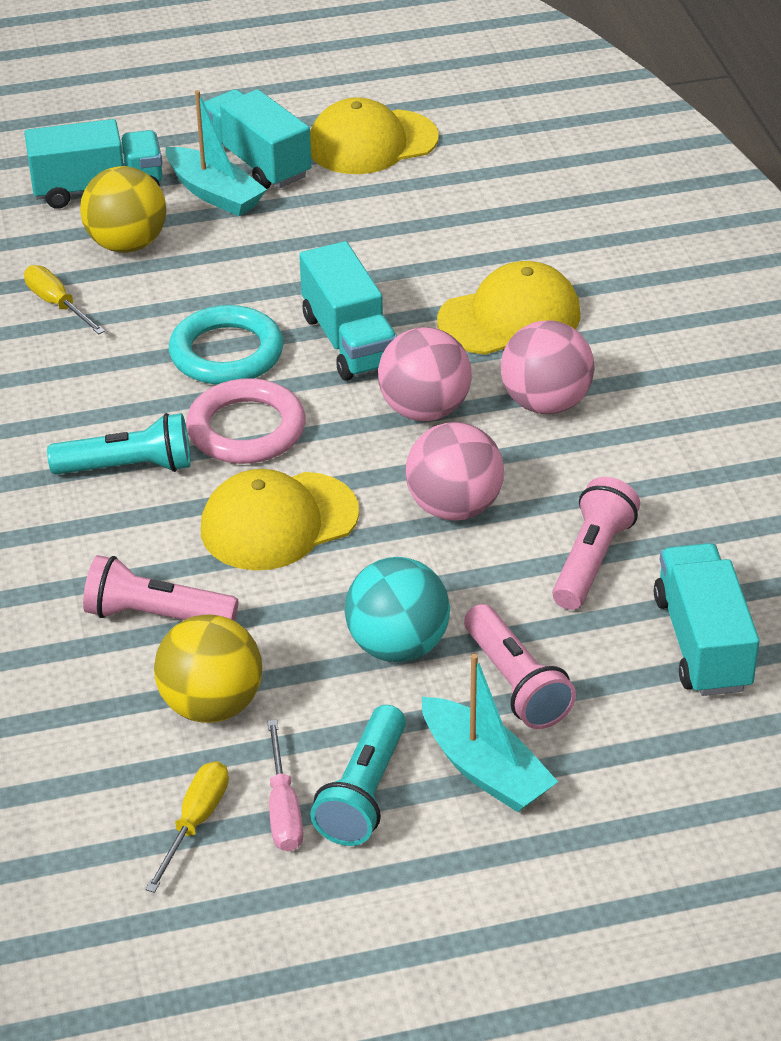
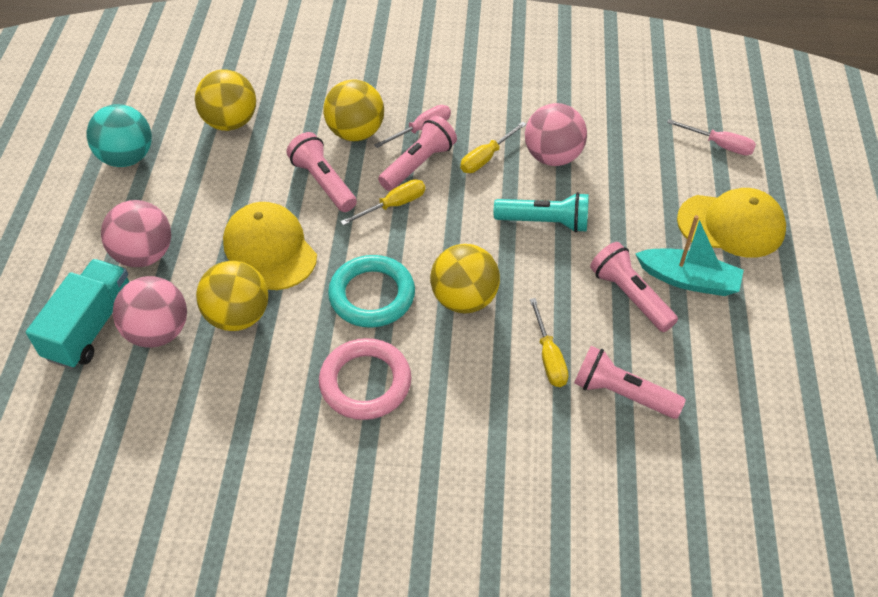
pink flashlight: 3 -> 4
pink screwdriver: 1 -> 2
turquoise boat: 2 -> 1
turquoise flashlight: 2 -> 1
turquoise truck: 4 -> 1
yellow ball: 2 -> 4
yellow cap: 3 -> 2
yellow screwdriver: 2 -> 3

